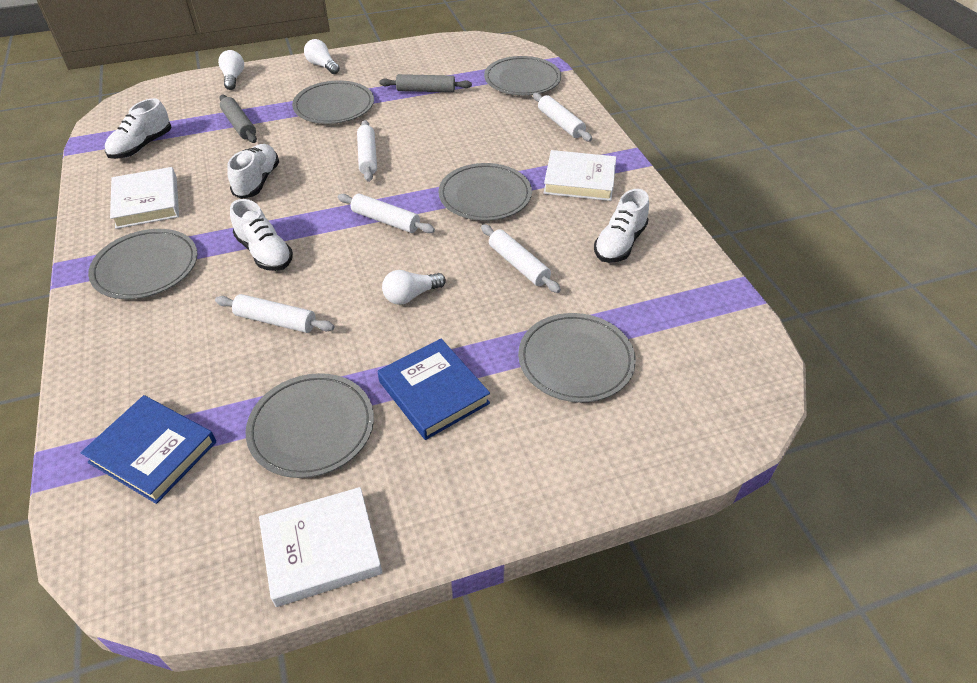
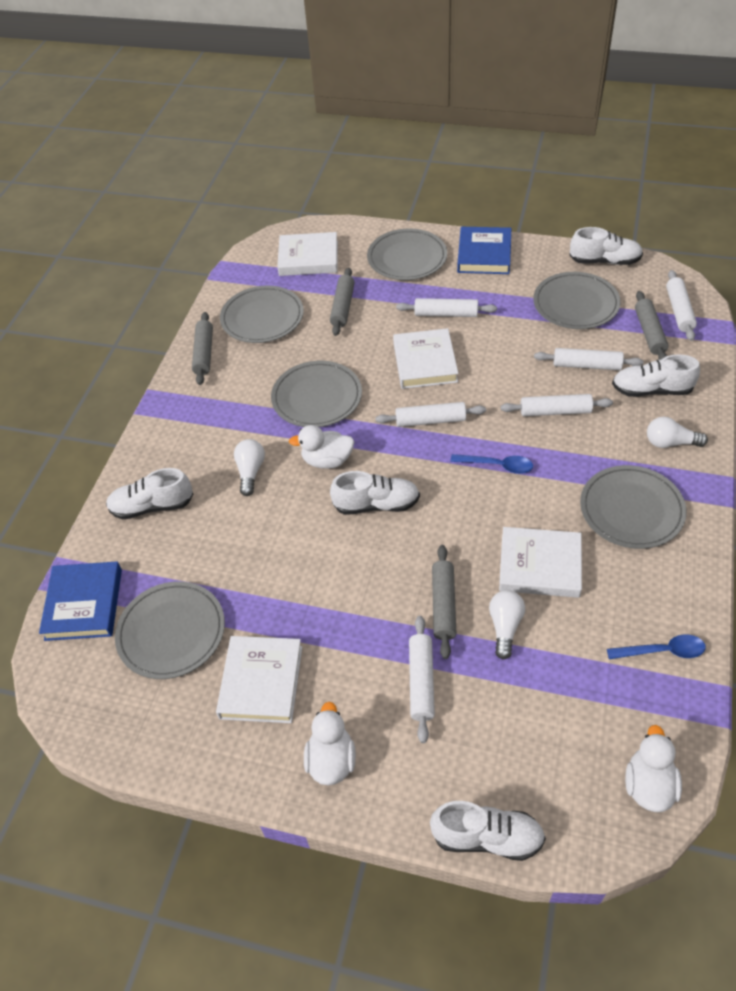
blue spoon: 0 -> 2
grey rolling pin: 2 -> 4
white book: 3 -> 4
white duck: 0 -> 3
white rolling pin: 5 -> 6
white shoe: 4 -> 5

